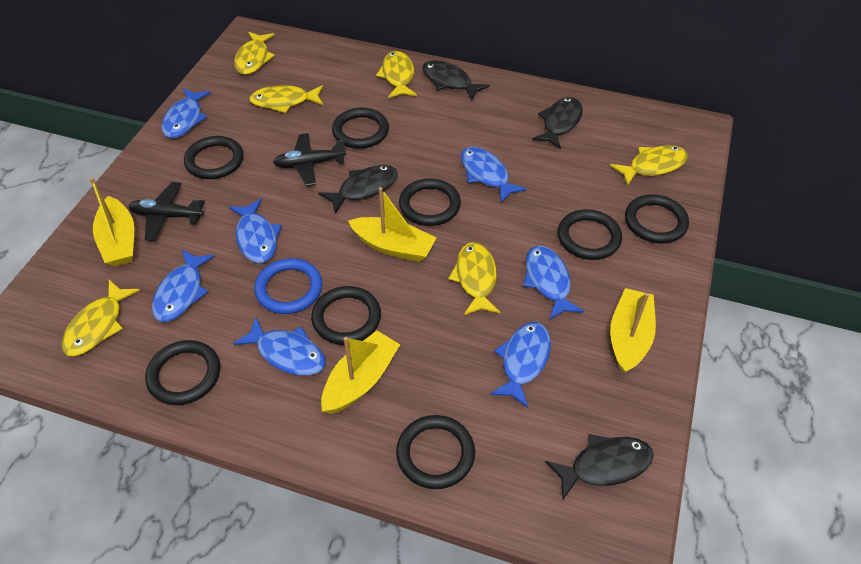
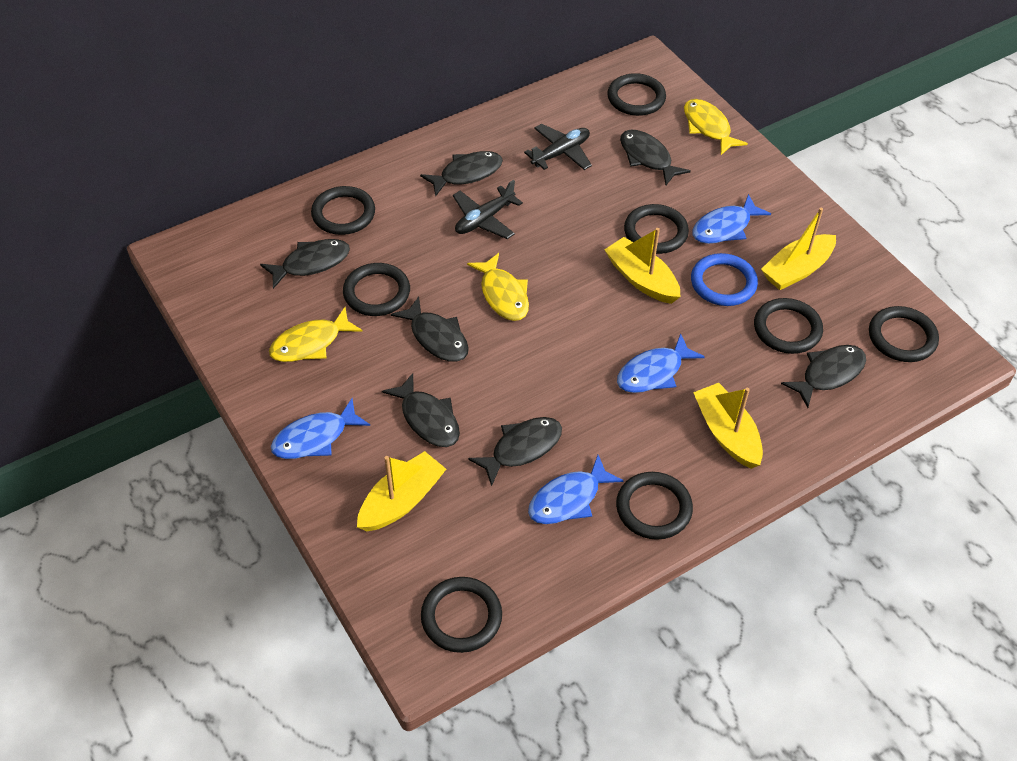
black fish: 4 -> 7
blue fish: 7 -> 4
yellow fish: 6 -> 3

